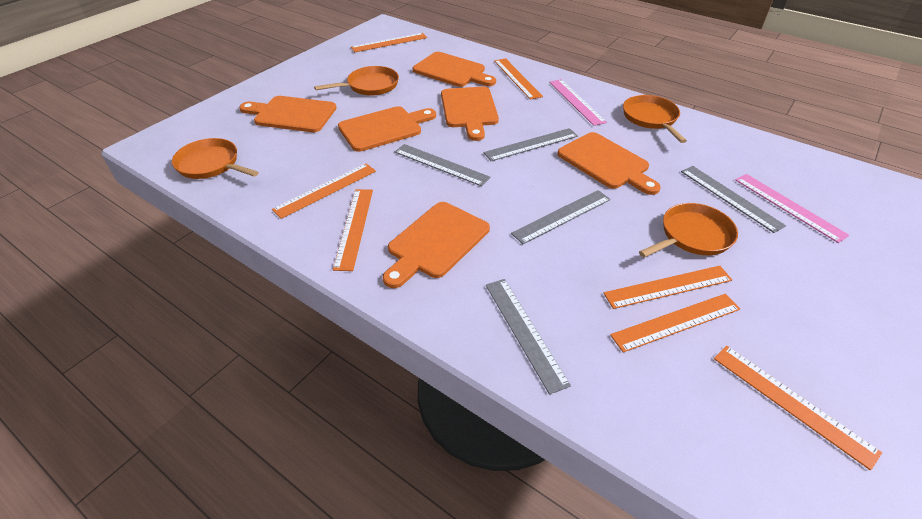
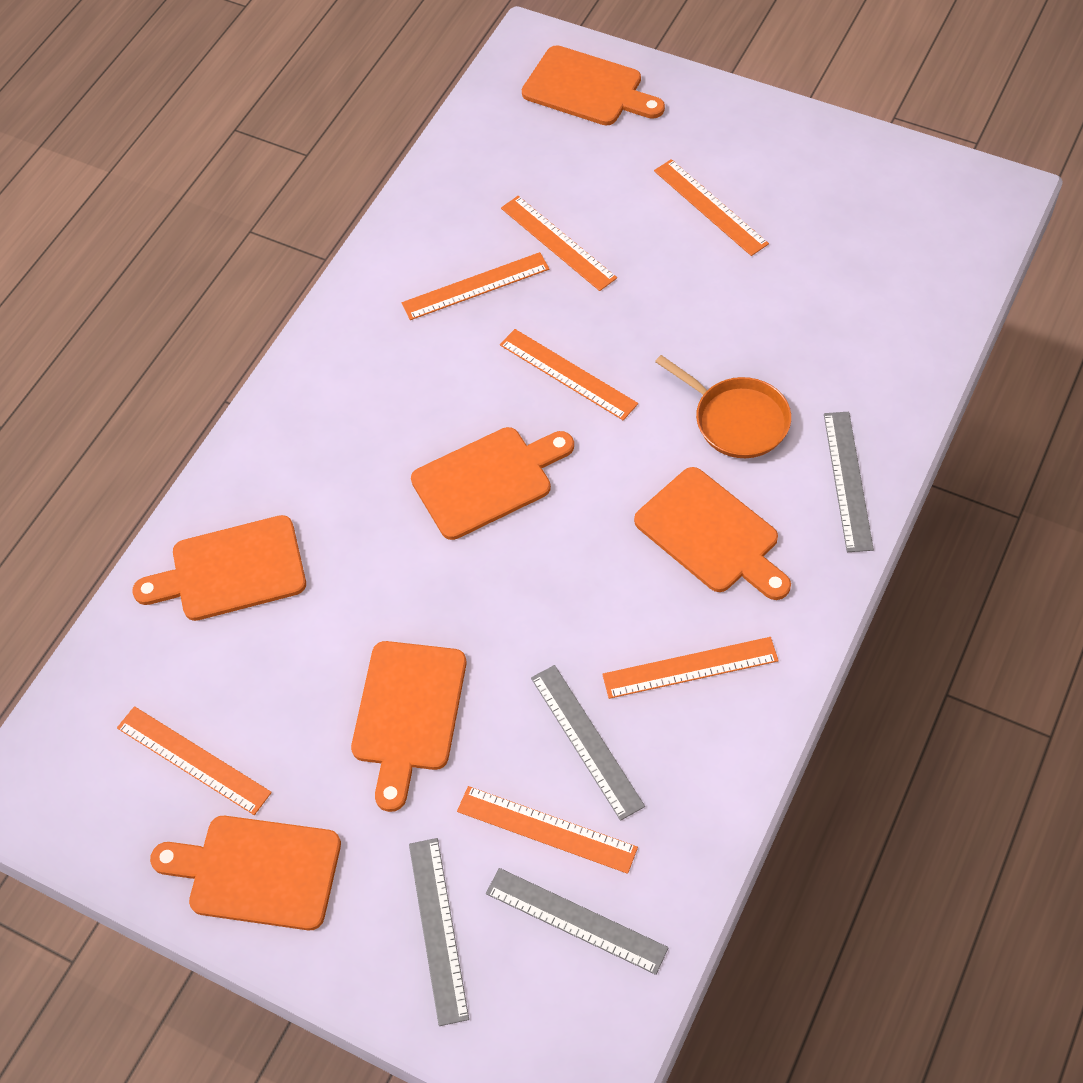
grey ruler: 5 -> 4
orange pan: 4 -> 1
pink ruler: 2 -> 0

